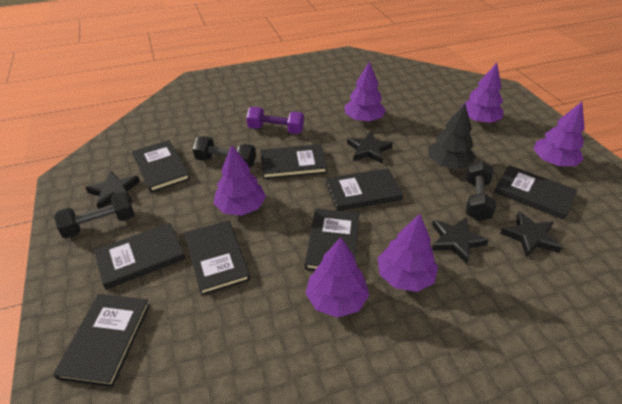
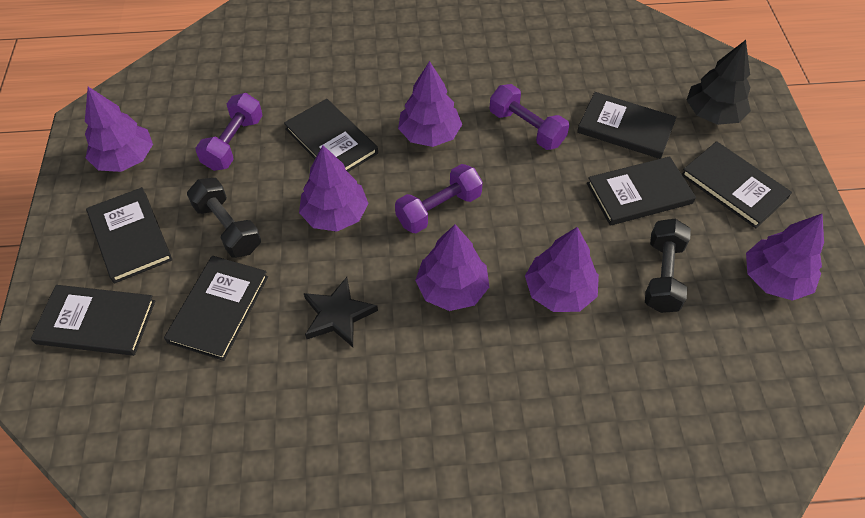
black book: 8 -> 7
black dumbbell: 3 -> 2
black star: 4 -> 1
purple dumbbell: 1 -> 3

